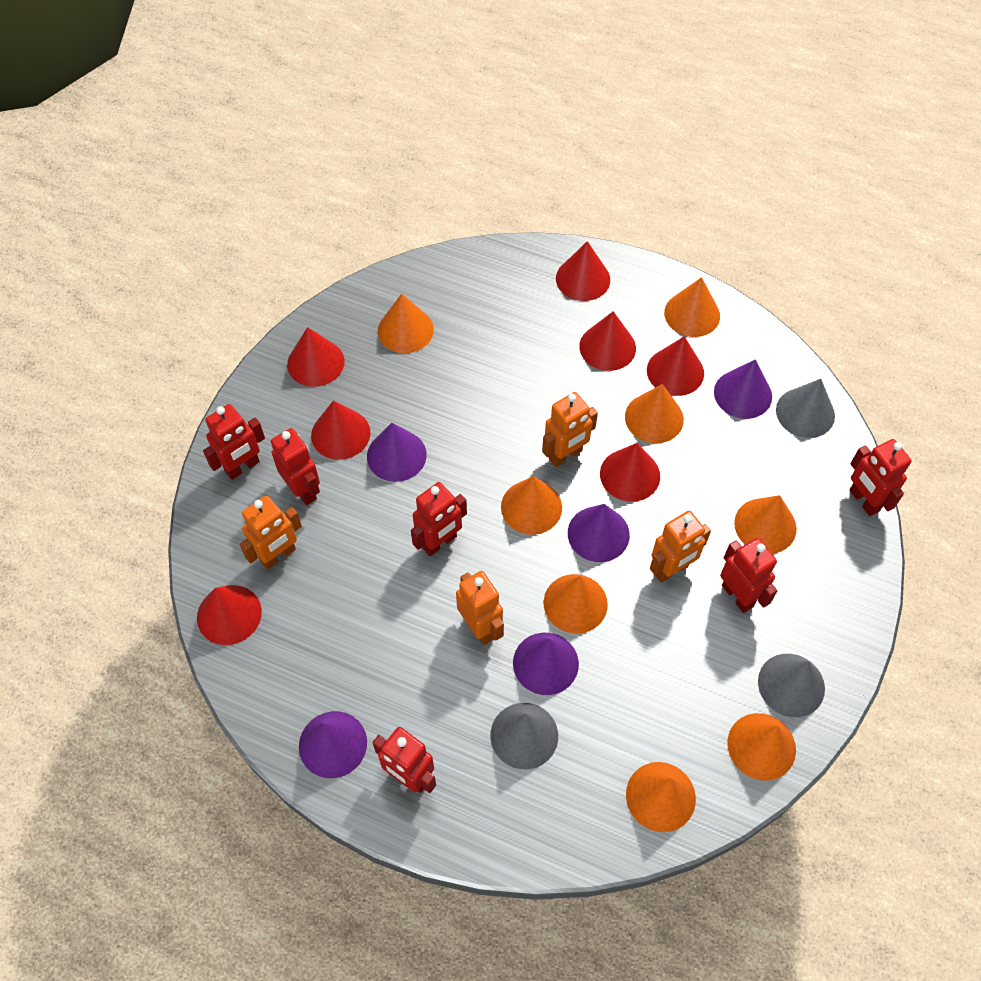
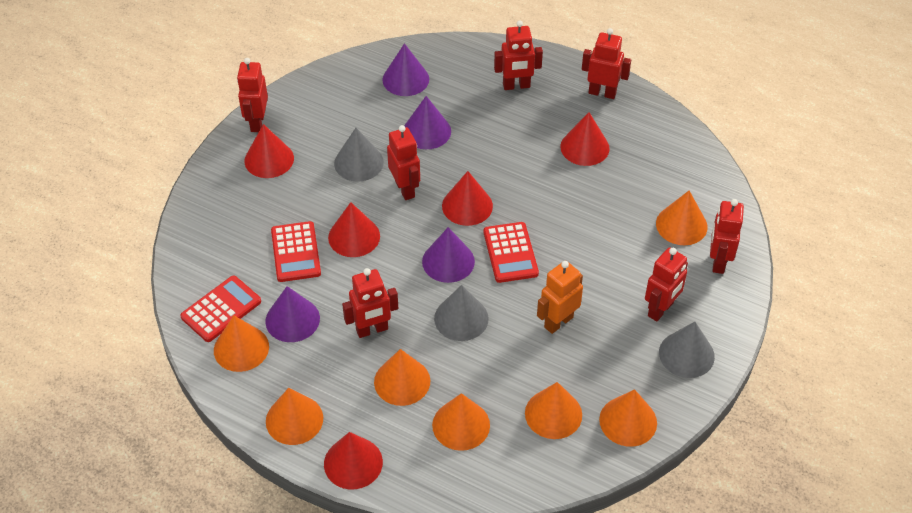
orange cone: 8 -> 7
orange robot: 4 -> 1
purple cone: 5 -> 4
red calculator: 0 -> 3
red cone: 7 -> 5
red robot: 6 -> 7

